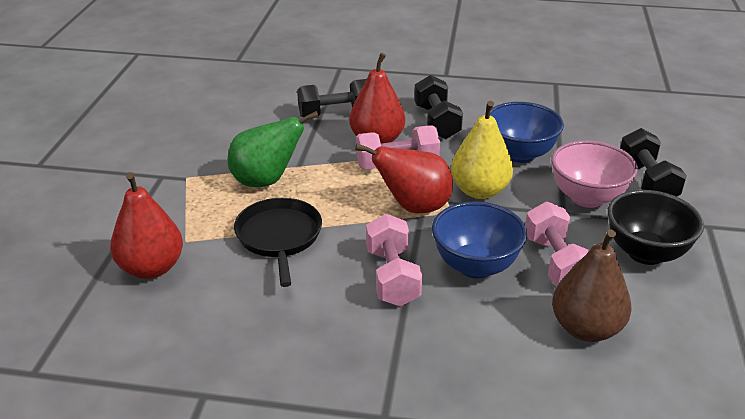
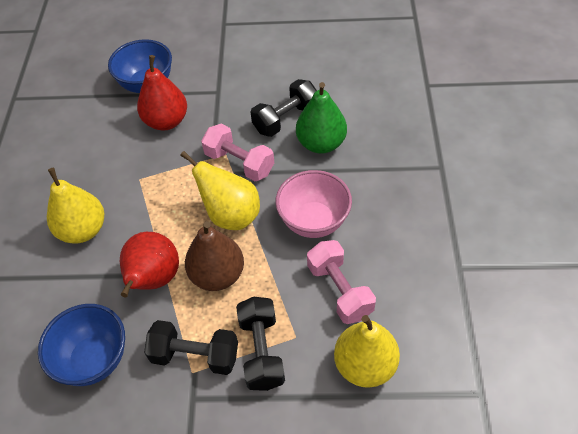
black bowl: 1 -> 0
black pan: 1 -> 0
pink dumbbell: 3 -> 2
red pear: 3 -> 2
yellow pear: 1 -> 3

